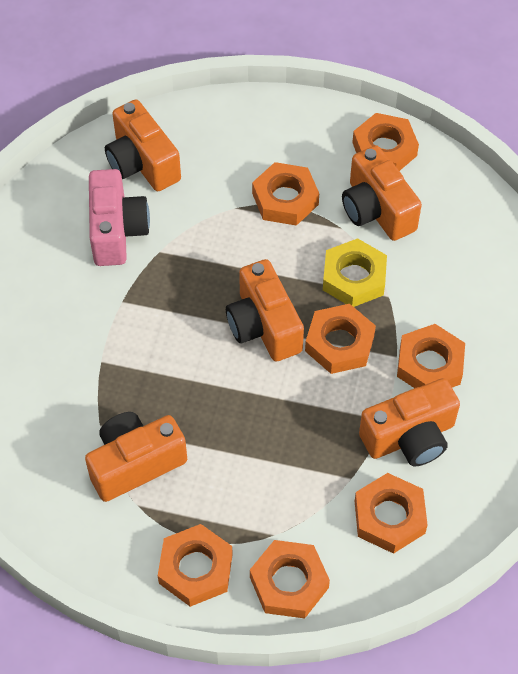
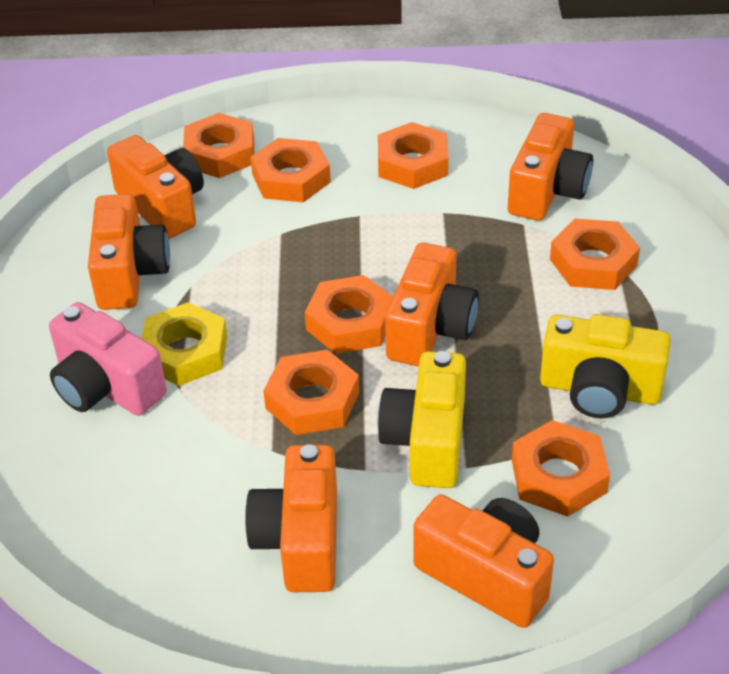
orange camera: 5 -> 6
yellow camera: 0 -> 2

